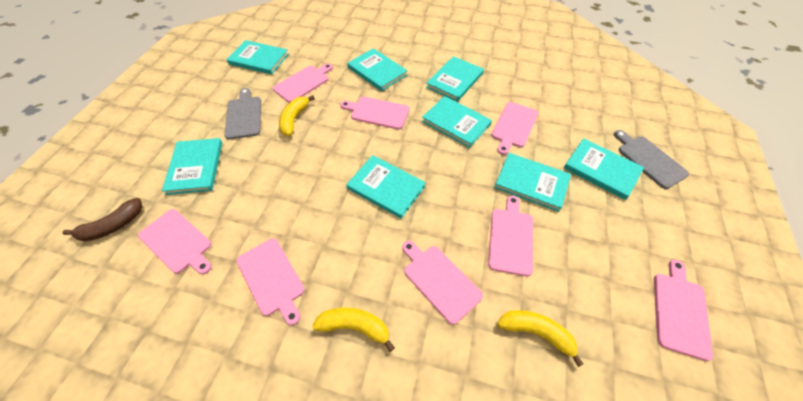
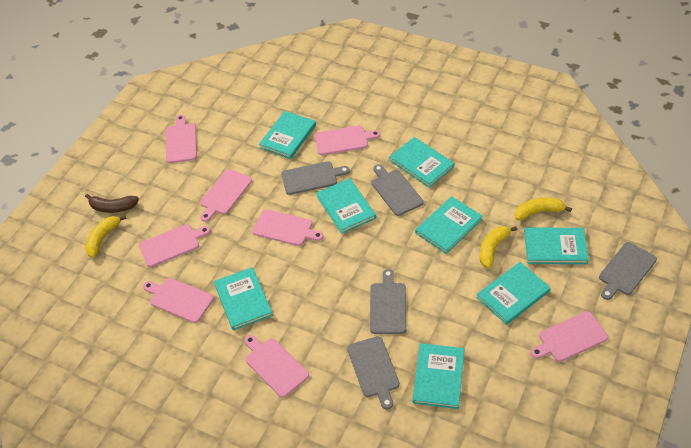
grey cutting board: 2 -> 5

